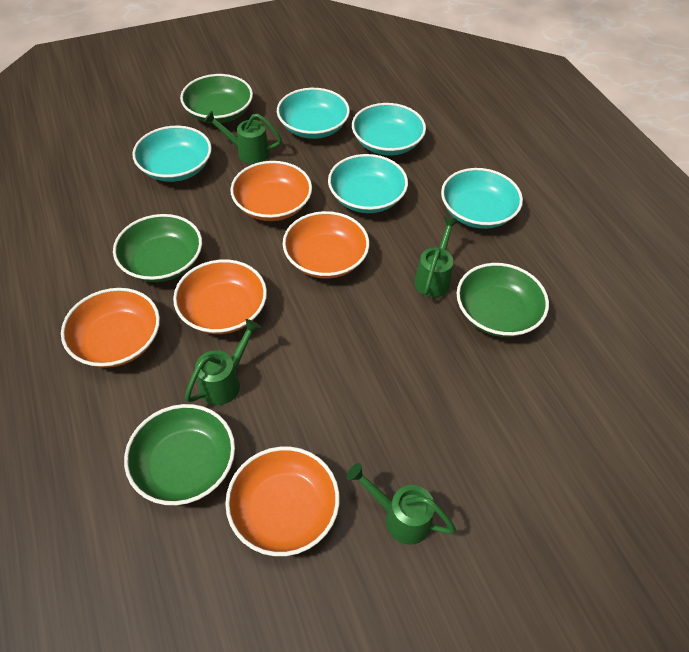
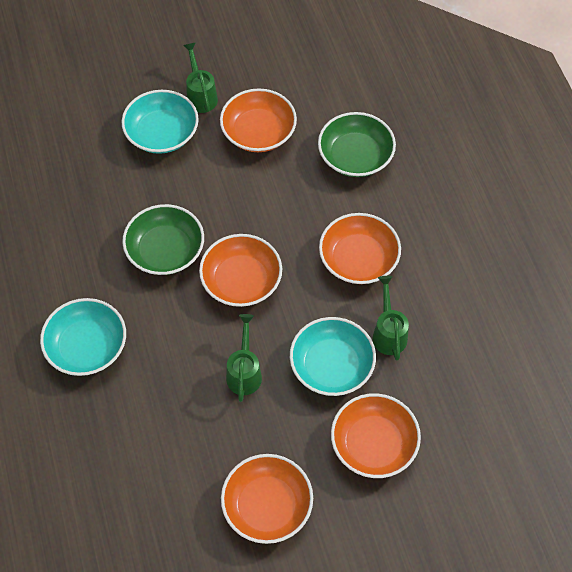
green bowl: 4 -> 2
green watering can: 4 -> 3
turquoise bowl: 5 -> 3

